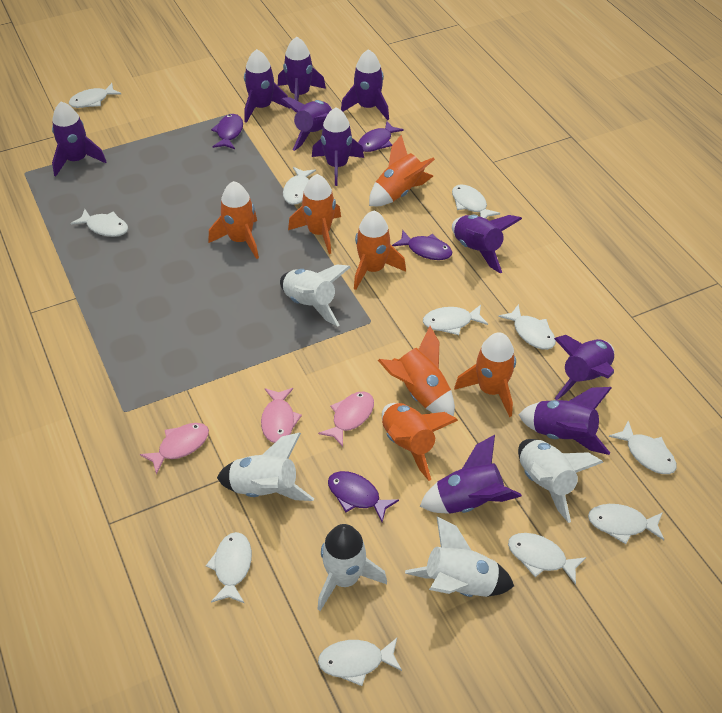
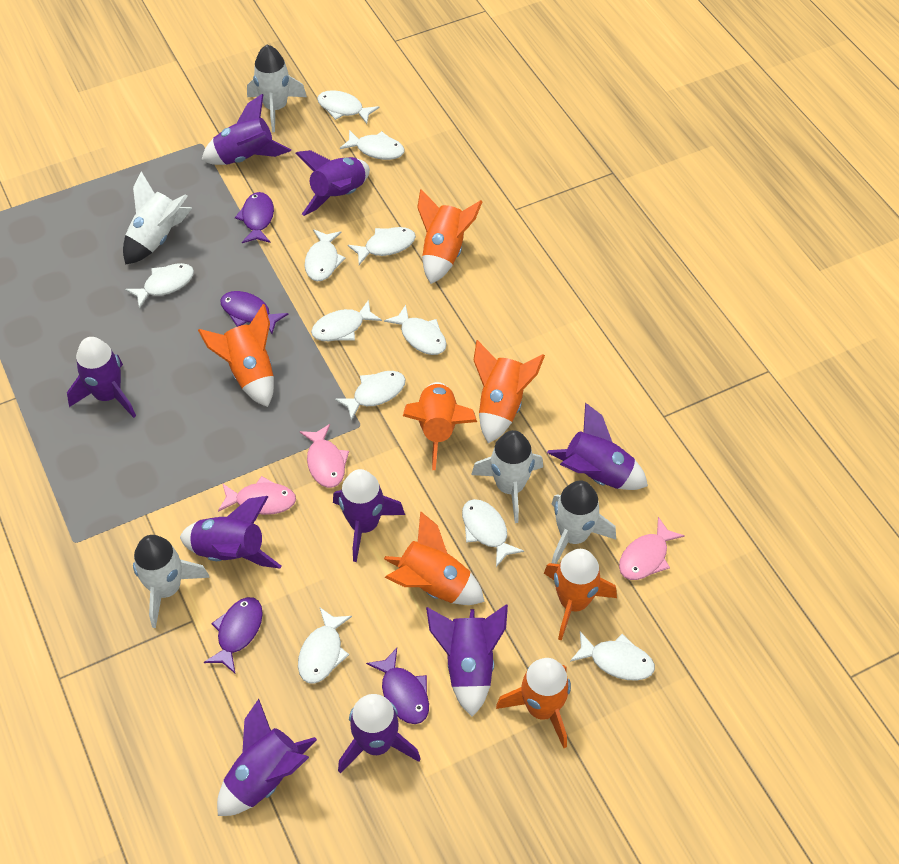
purple rocket: 10 -> 9

